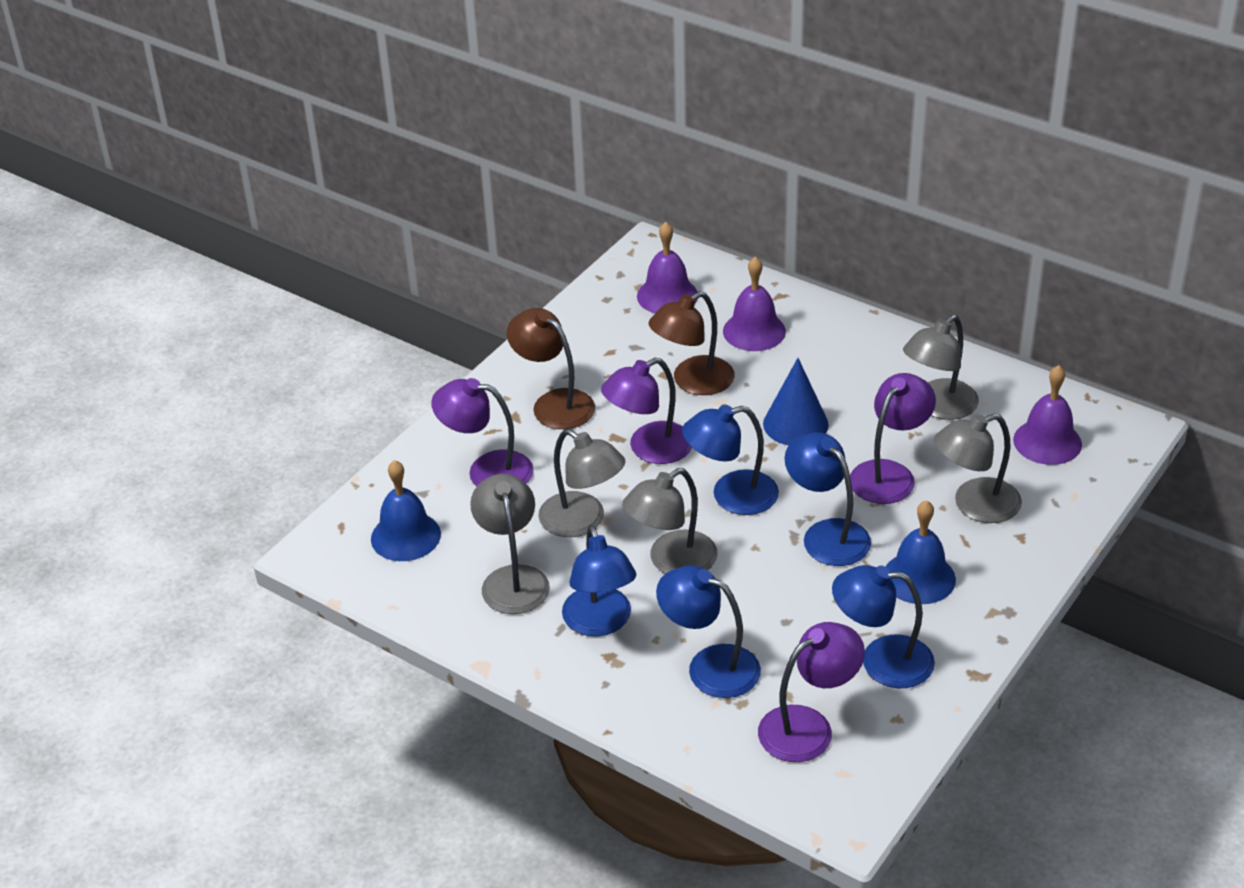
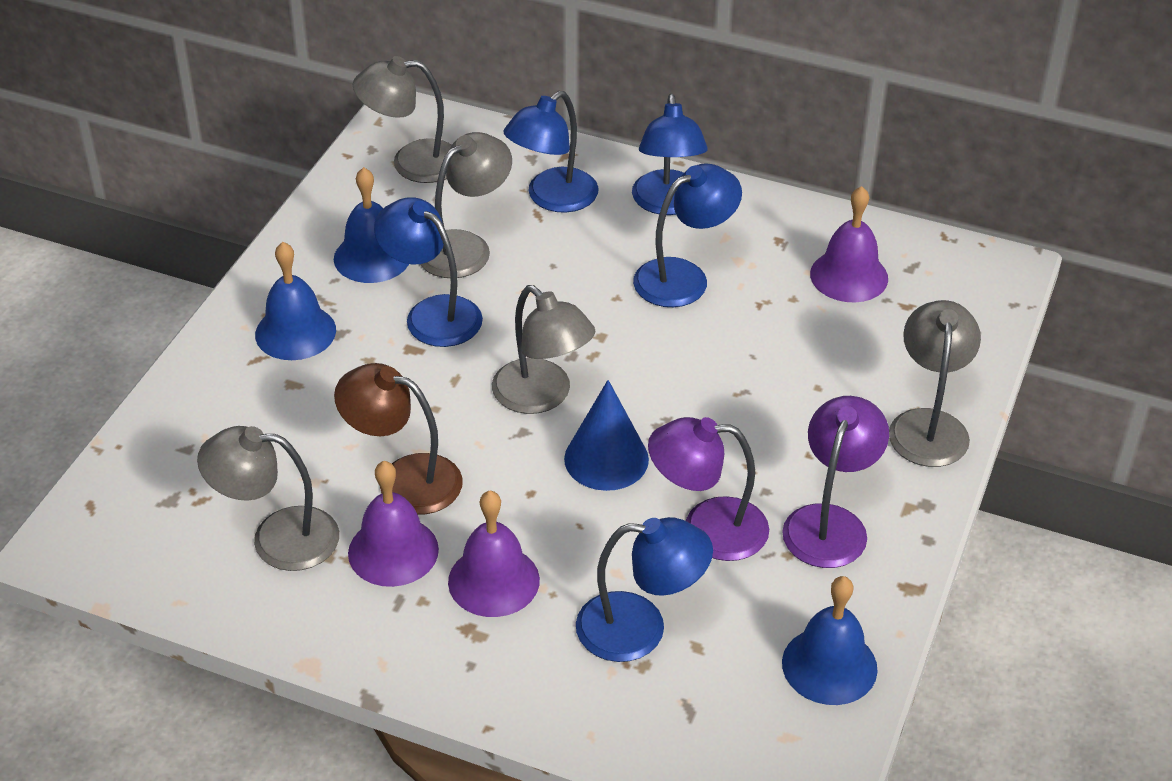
blue bell: 2 -> 3
brown lamp: 2 -> 1
purple lamp: 4 -> 2

